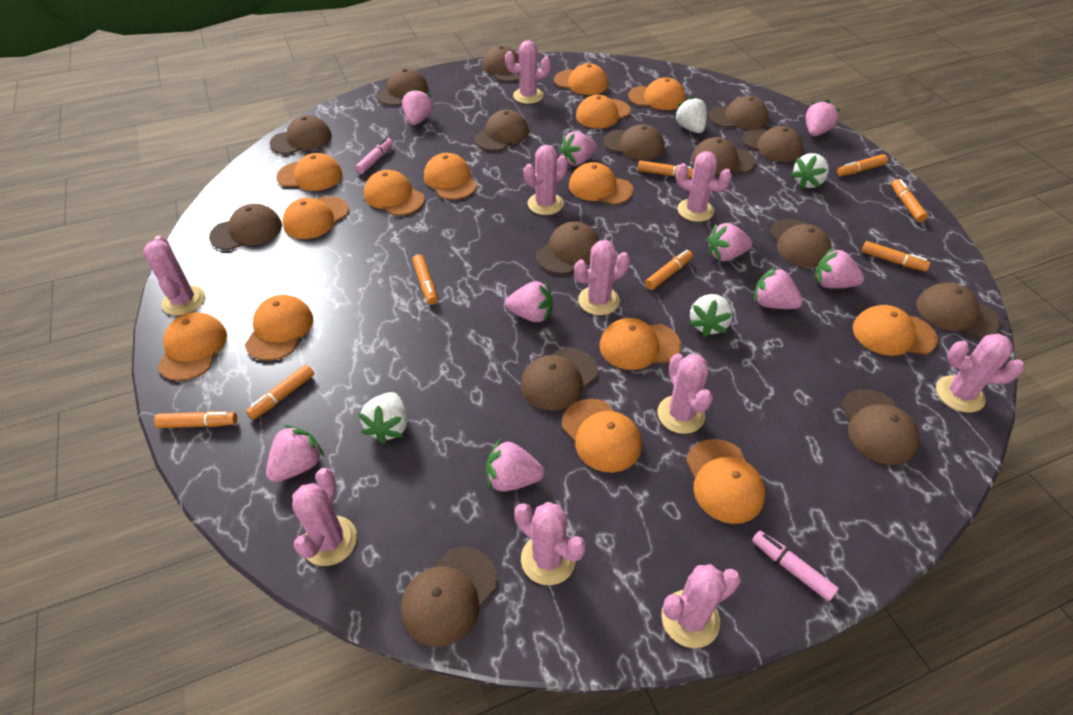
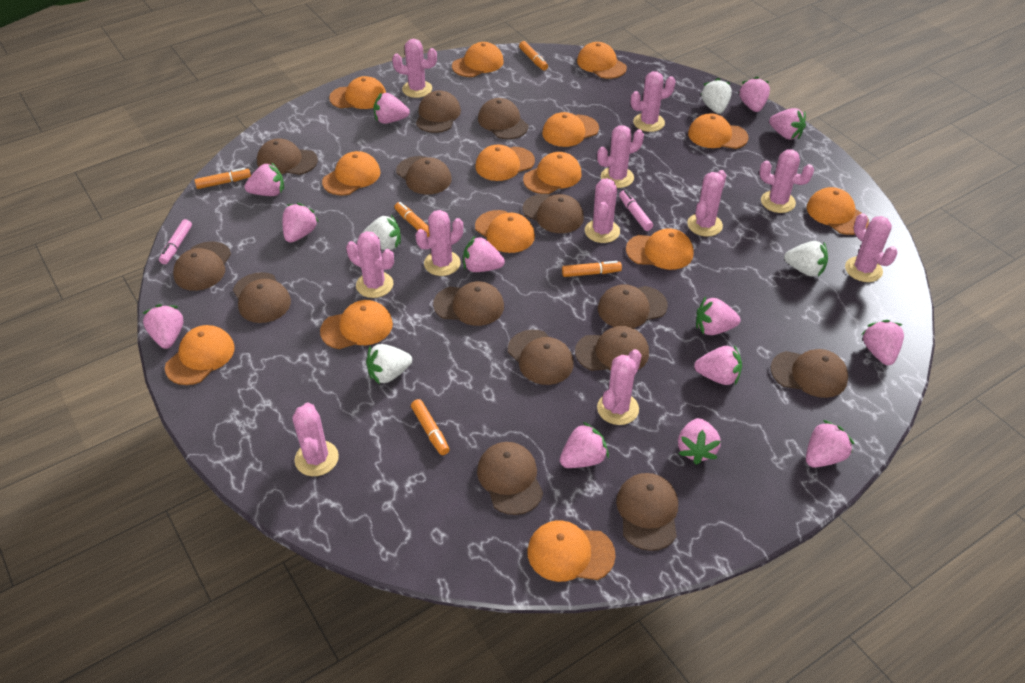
brown cap: 15 -> 14
orange marker: 8 -> 5
pink cactus: 10 -> 11
pink strawberry: 9 -> 13

